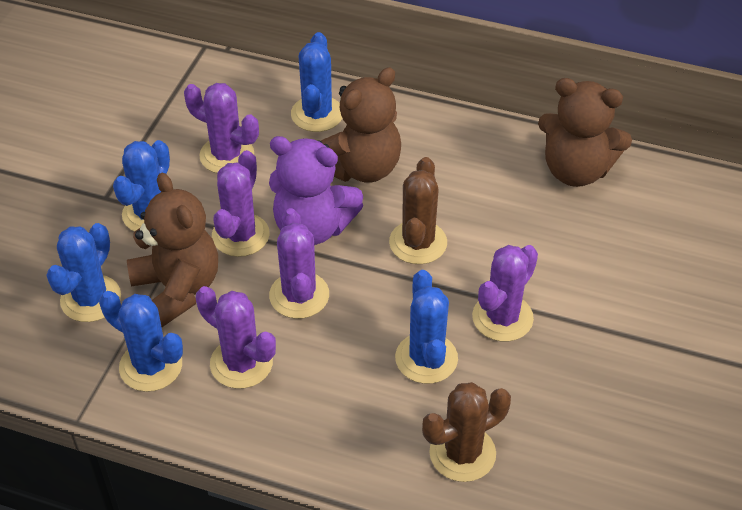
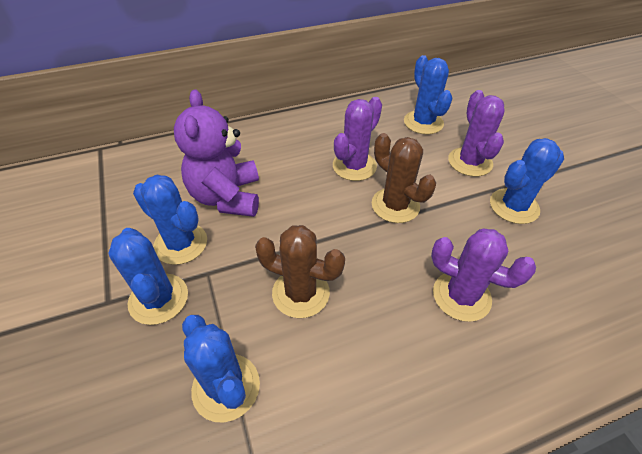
brown teddy bear: 3 -> 0
purple cactus: 5 -> 3

